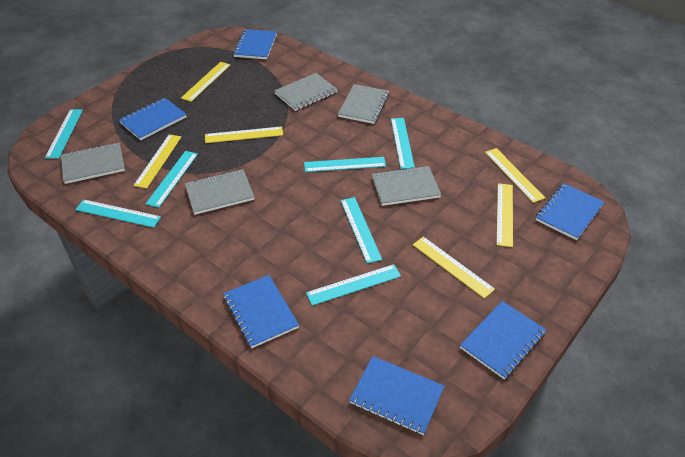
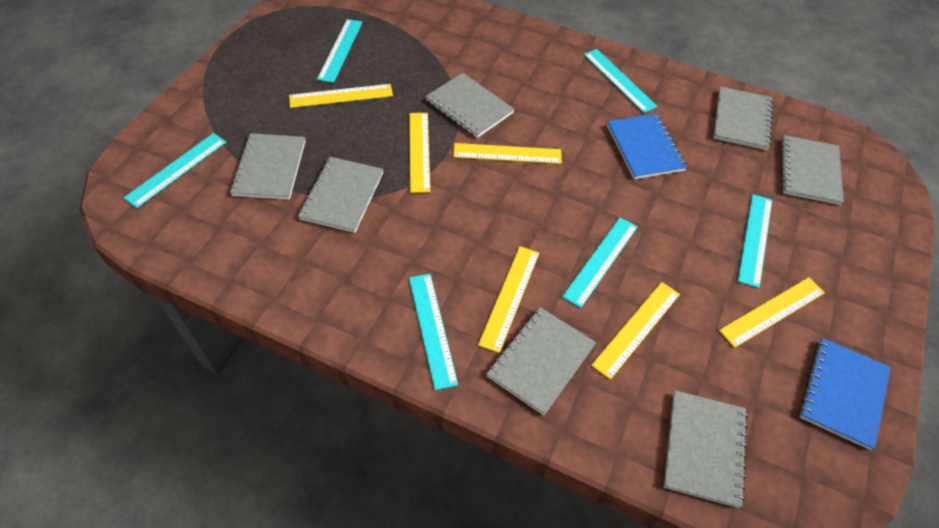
blue notebook: 6 -> 2
grey notebook: 5 -> 7
turquoise ruler: 7 -> 6

